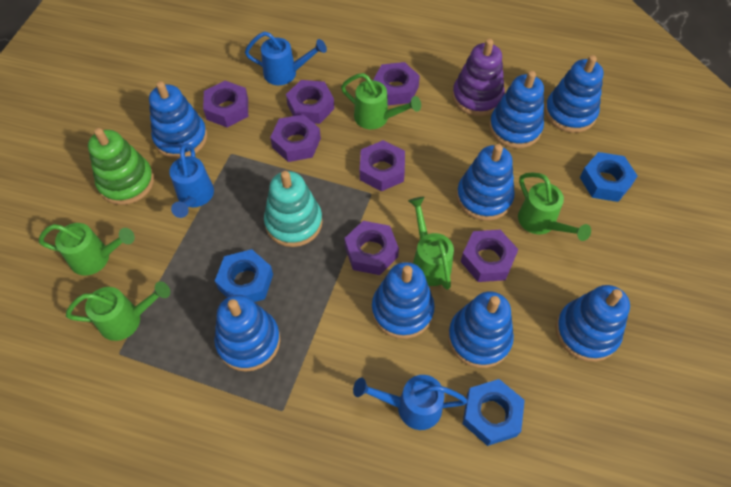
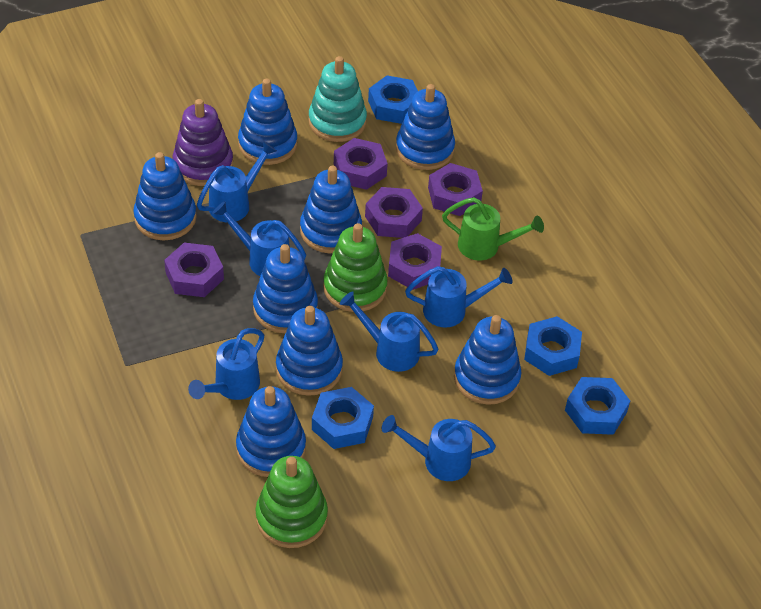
blue nut: 3 -> 4
blue watering can: 3 -> 6
green stacking toy: 1 -> 2
green watering can: 5 -> 1
purple nut: 7 -> 5

